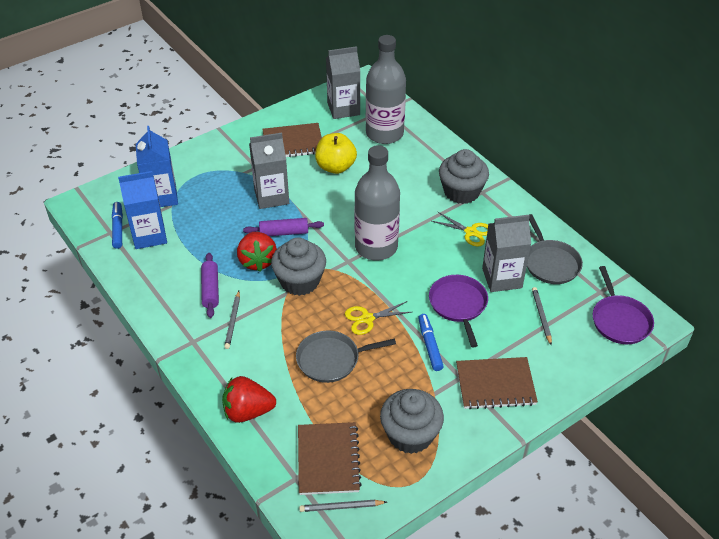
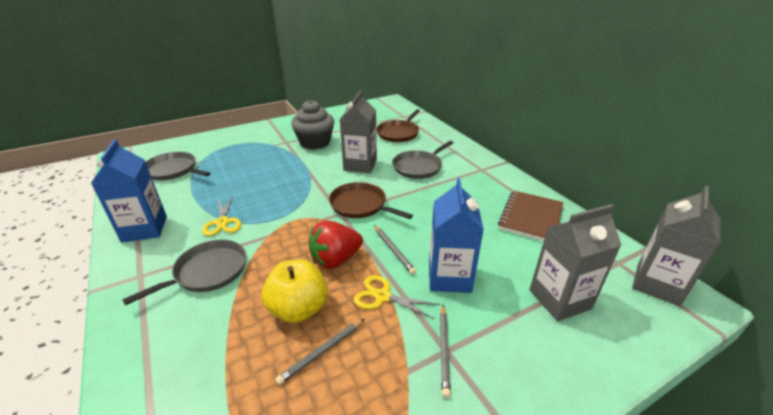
blue marker: 2 -> 0
brown notebook: 3 -> 1
brown pan: 0 -> 2
grey bottle: 2 -> 0
grey cupcake: 3 -> 1
grey pan: 2 -> 3
purple pan: 2 -> 0
purple rolling pin: 2 -> 0
red strawberry: 2 -> 1

